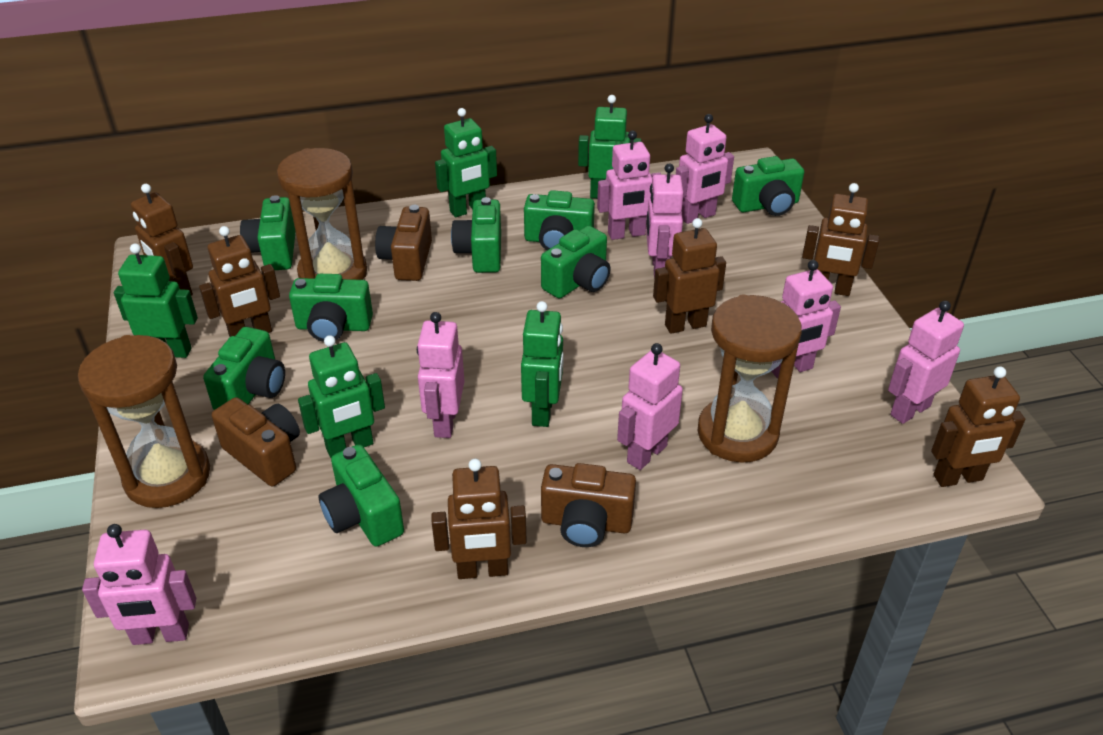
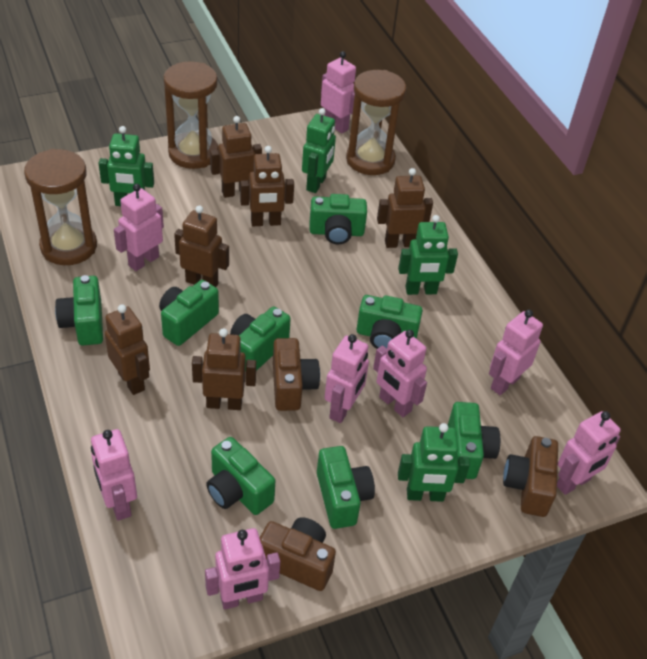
green robot: 5 -> 4

